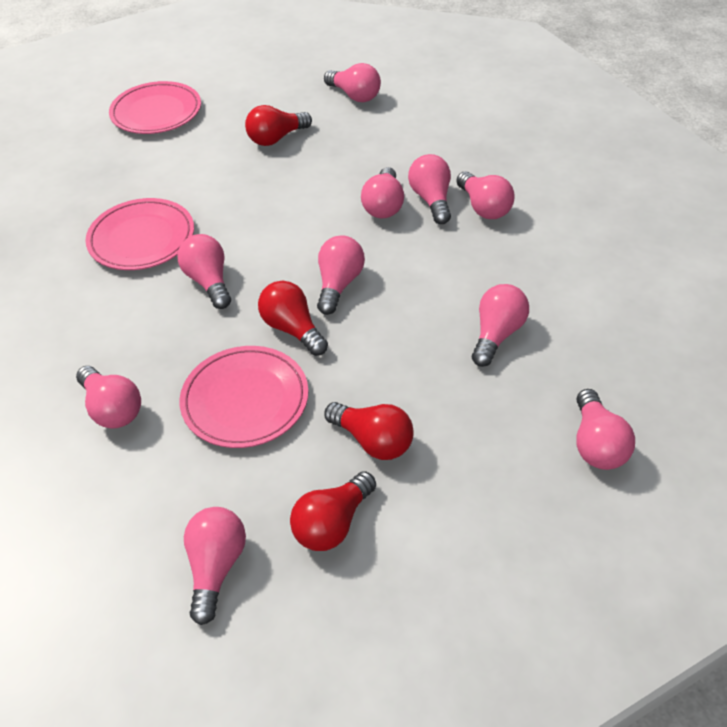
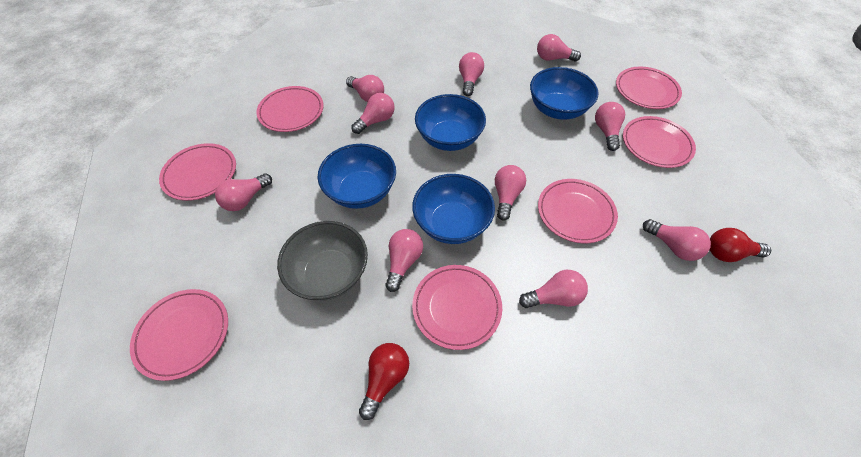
blue bowl: 0 -> 4
grey bowl: 0 -> 1
pink plate: 3 -> 7
red light bulb: 4 -> 2

